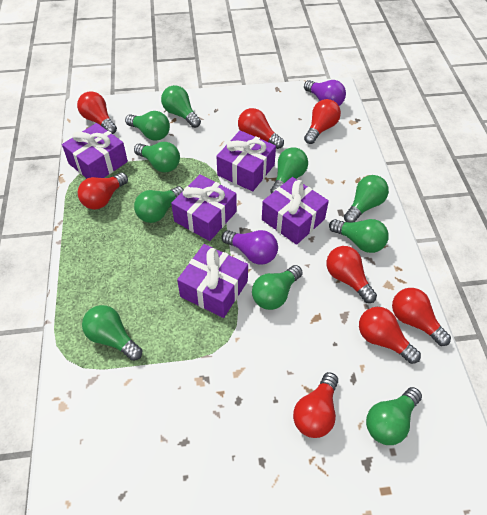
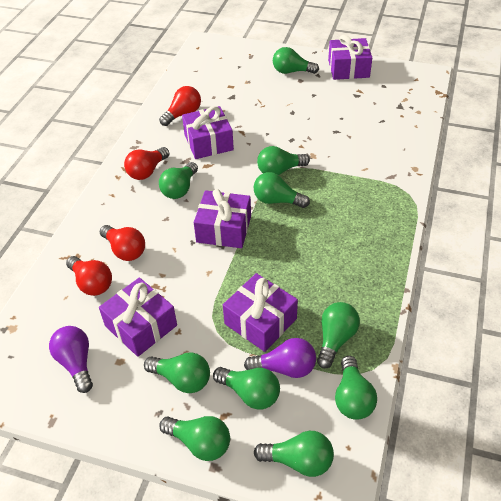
red light bulb: 8 -> 4

